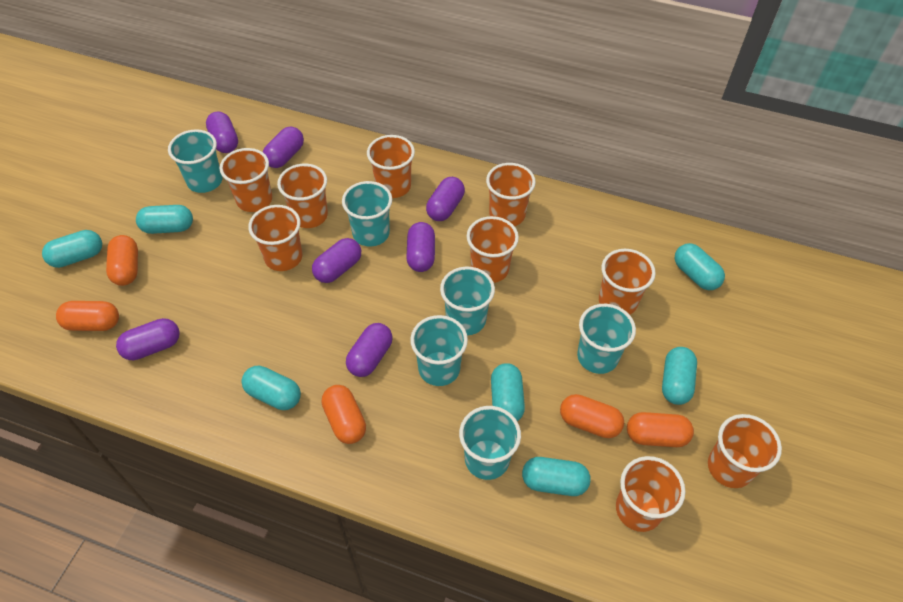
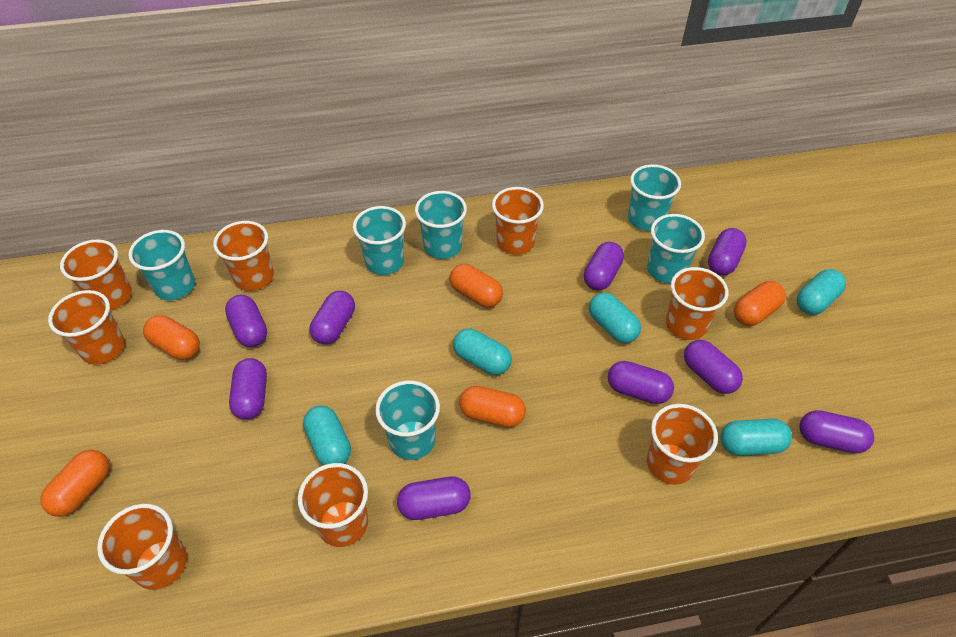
orange cup: 9 -> 8
purple capsule: 7 -> 9
turquoise capsule: 7 -> 5

